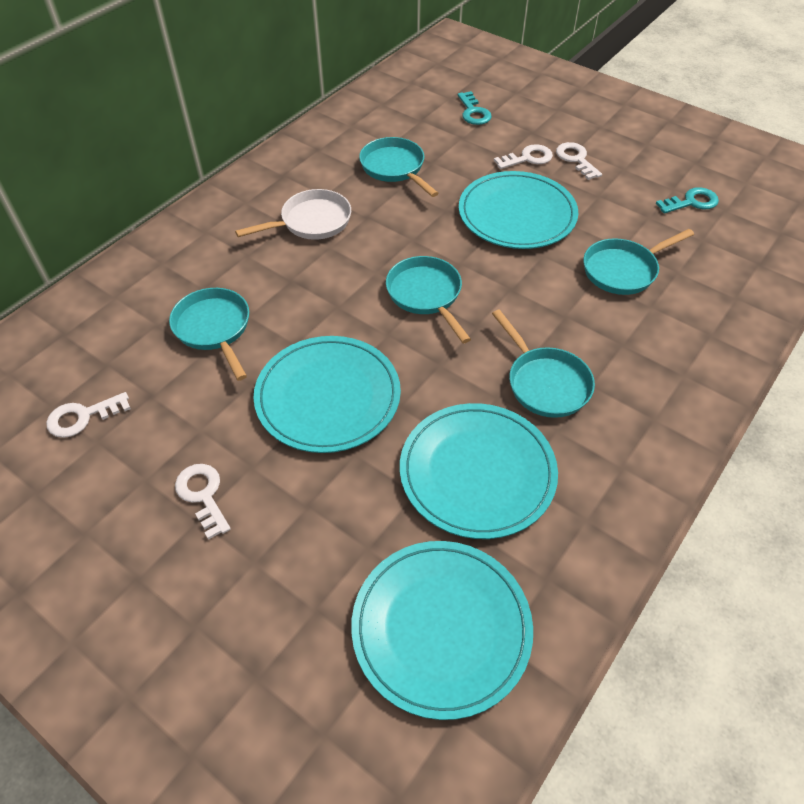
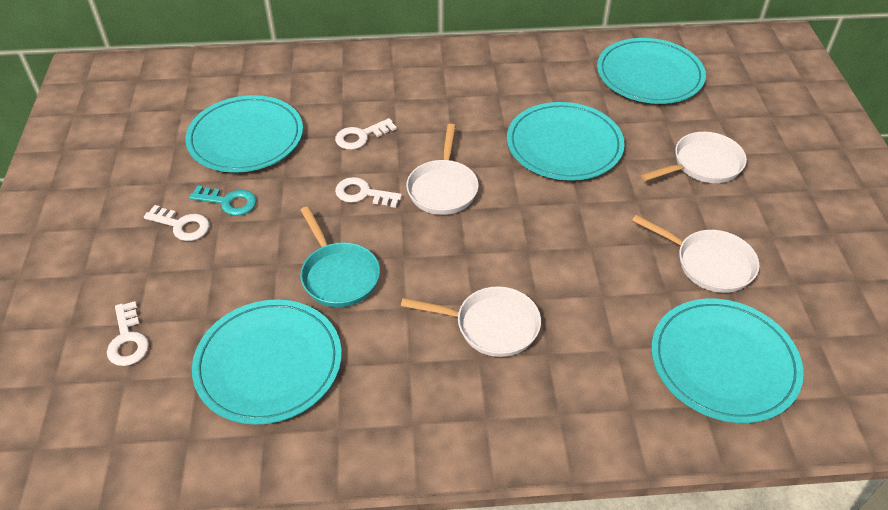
turquoise key: 2 -> 1
turquoise pan: 5 -> 1
turquoise plate: 4 -> 5
white pan: 1 -> 4

